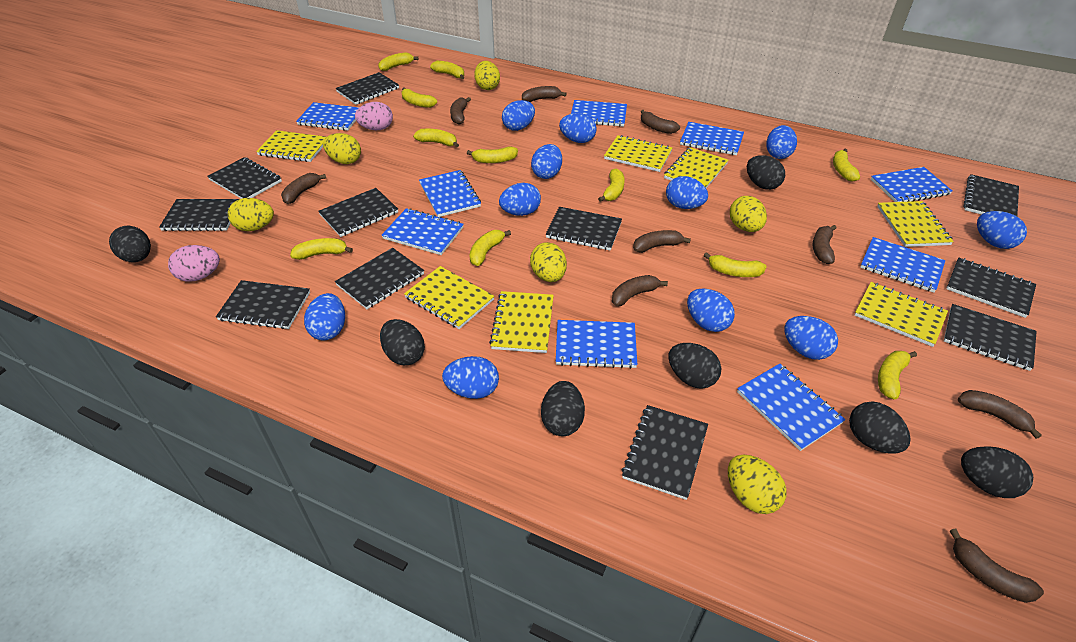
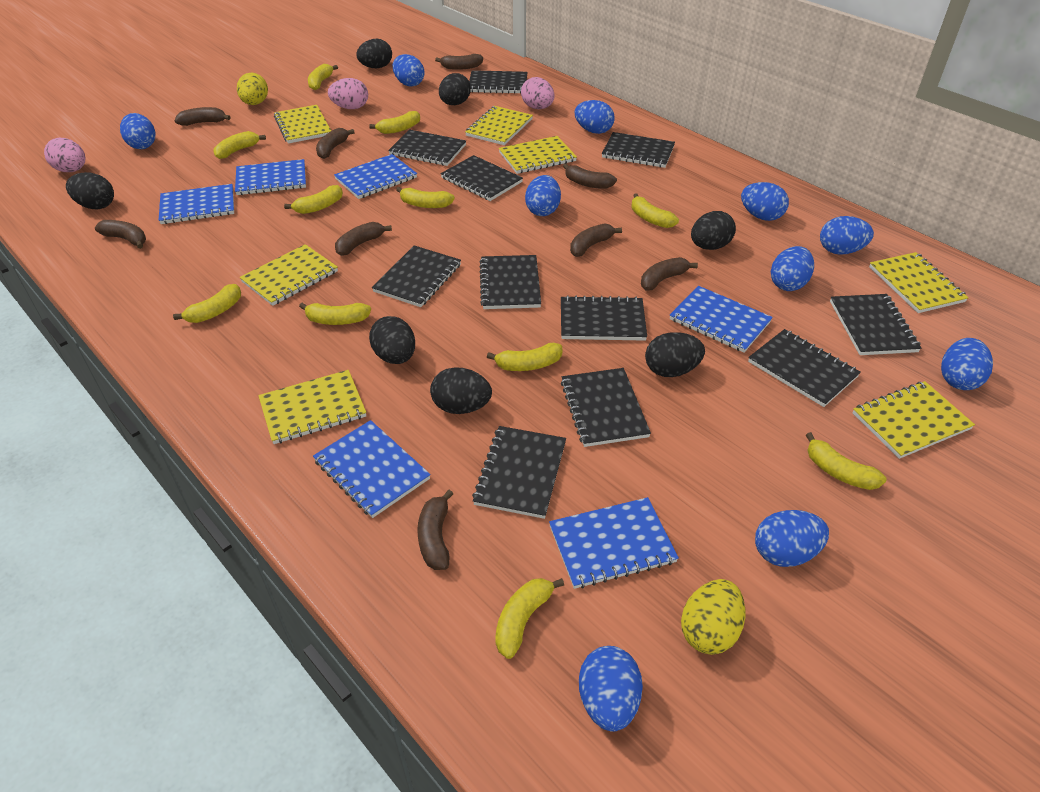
blue egg: 11 -> 10
blue notebook: 9 -> 6
pink egg: 2 -> 3
yellow egg: 6 -> 2

